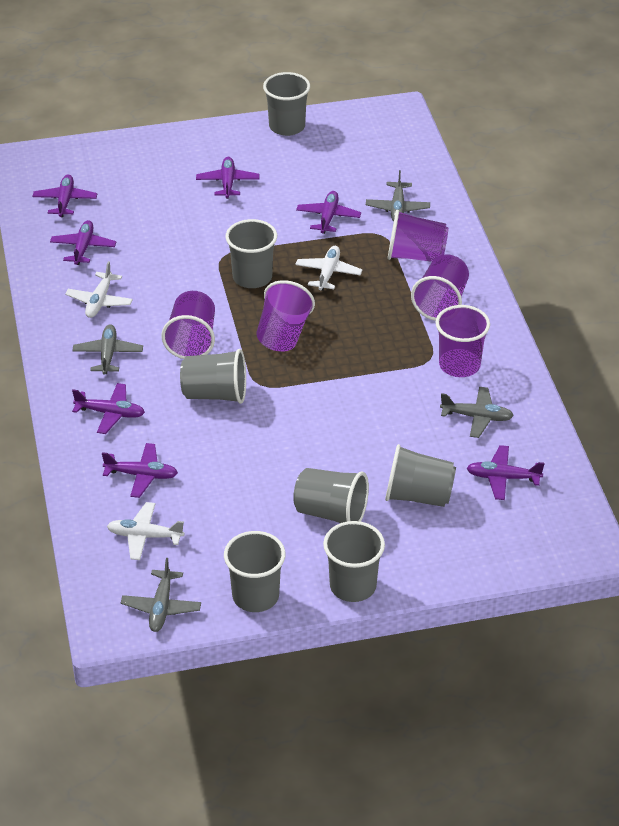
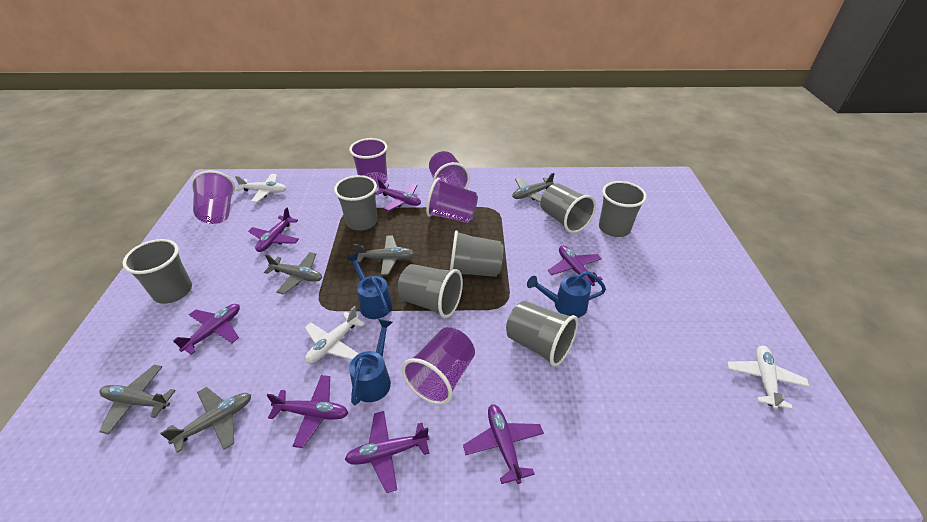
blue watering can: 0 -> 3
grey plane: 4 -> 5

